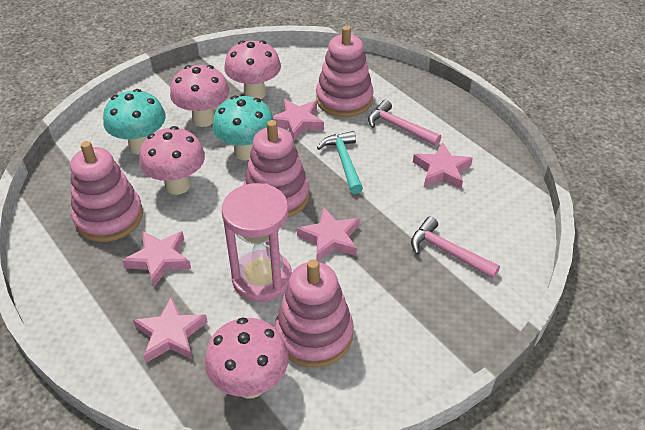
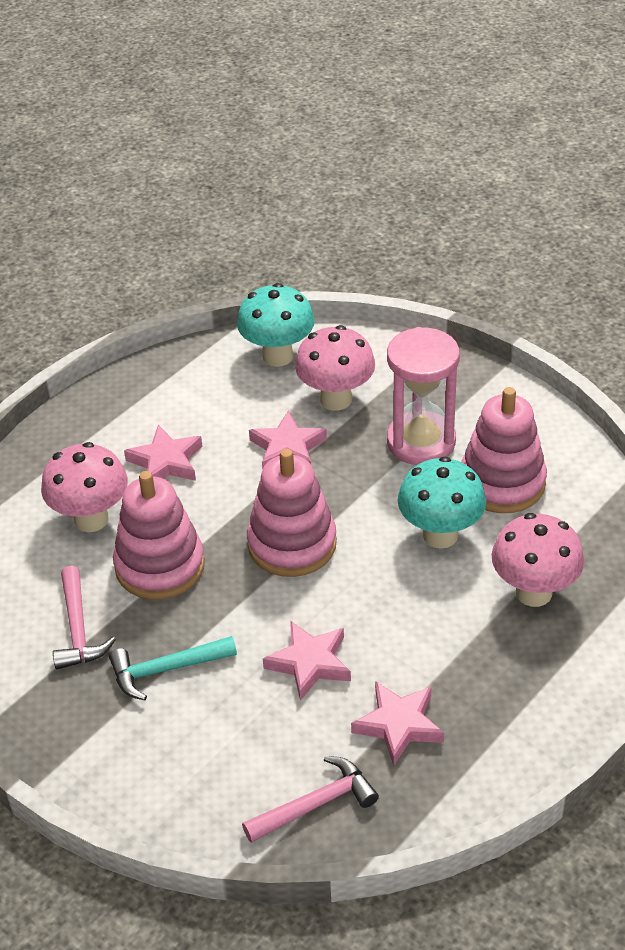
pink mushroom: 4 -> 3
pink stacking toy: 4 -> 3
pink star: 5 -> 4

